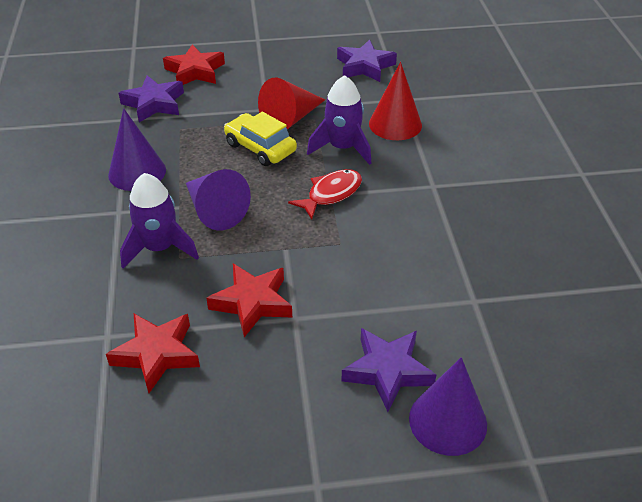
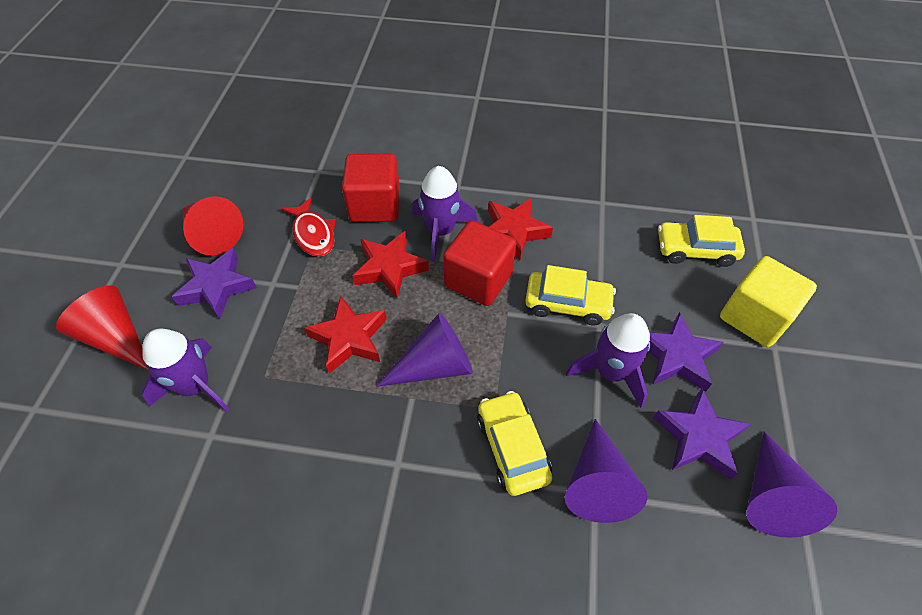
purple rocket: 2 -> 3
red cube: 0 -> 2
yellow car: 1 -> 3
yellow cube: 0 -> 1

